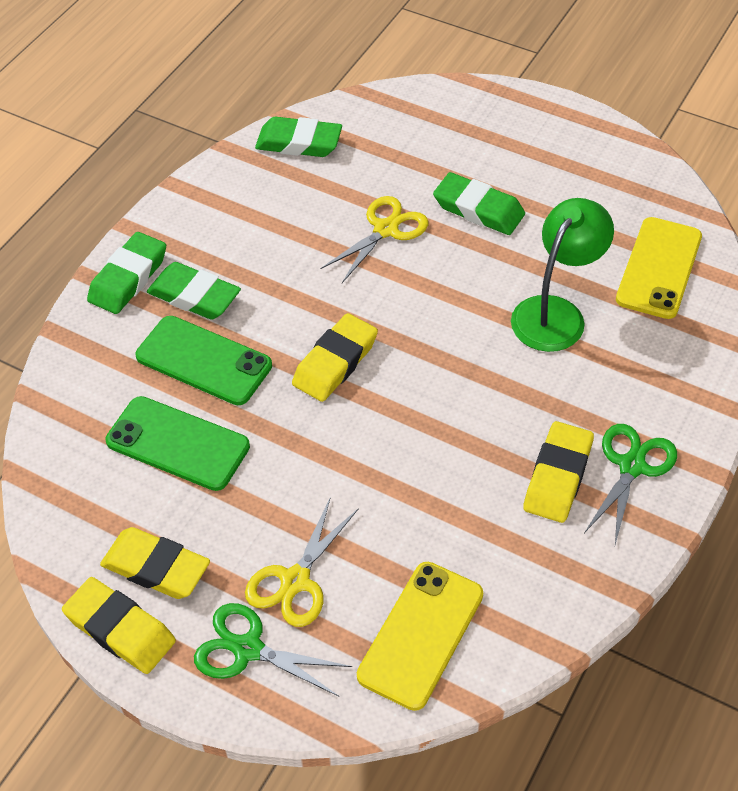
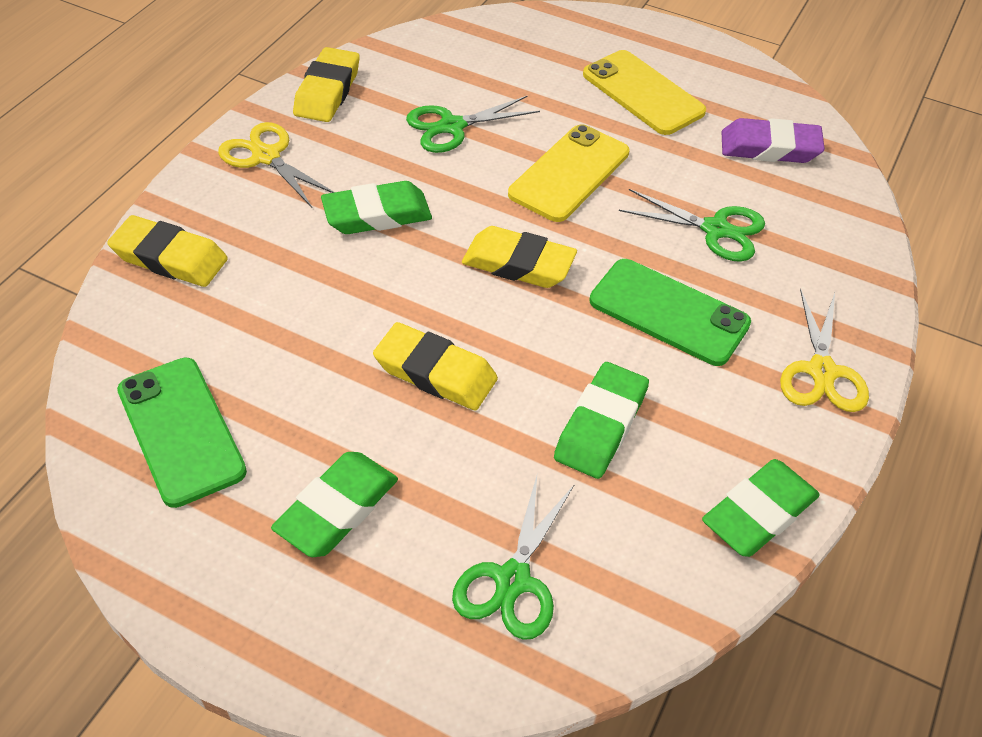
green lamp: 1 -> 0
green scissors: 2 -> 3
purple eraser: 0 -> 1

